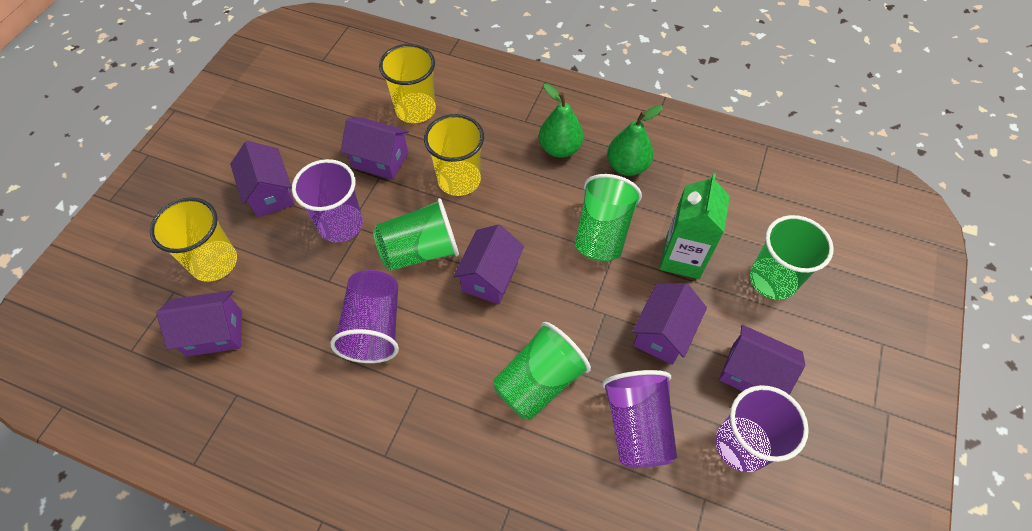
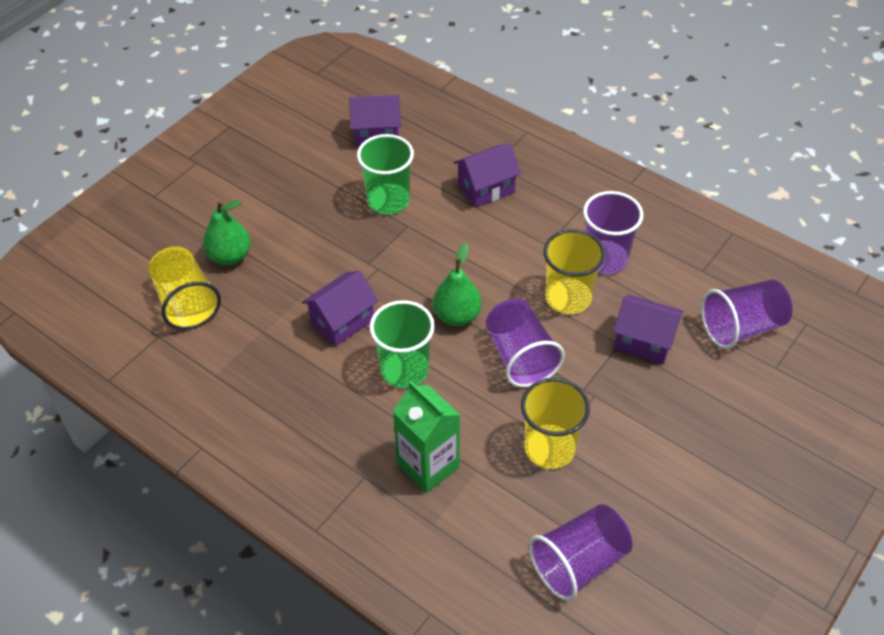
green cup: 4 -> 2
purple house: 6 -> 4

